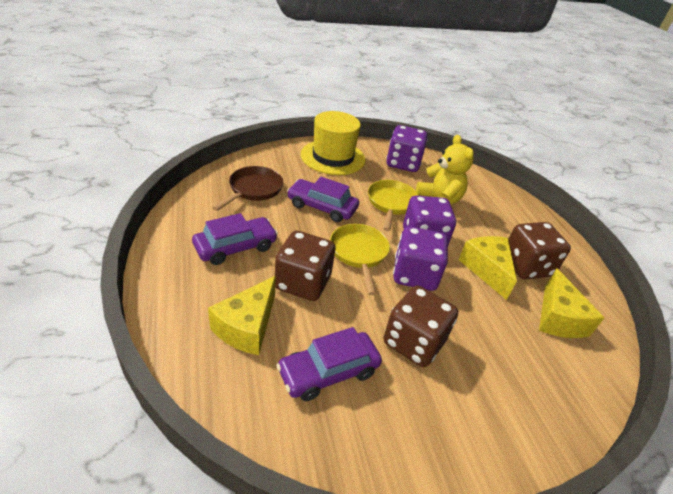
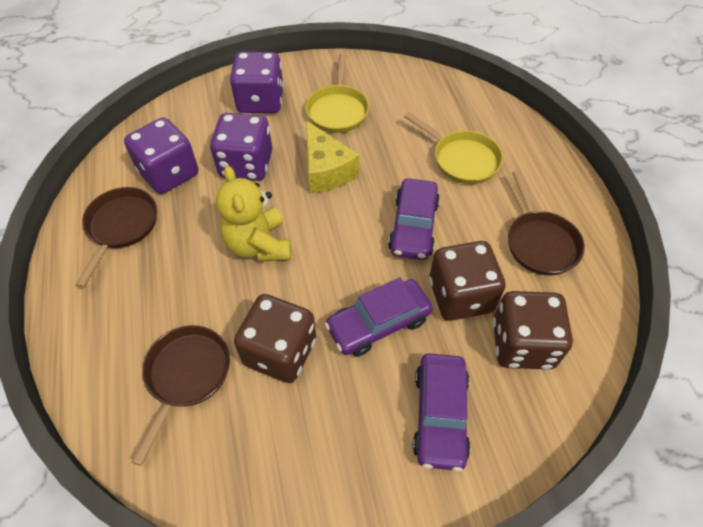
brown pan: 1 -> 3
yellow cheese: 3 -> 1
yellow hat: 1 -> 0

